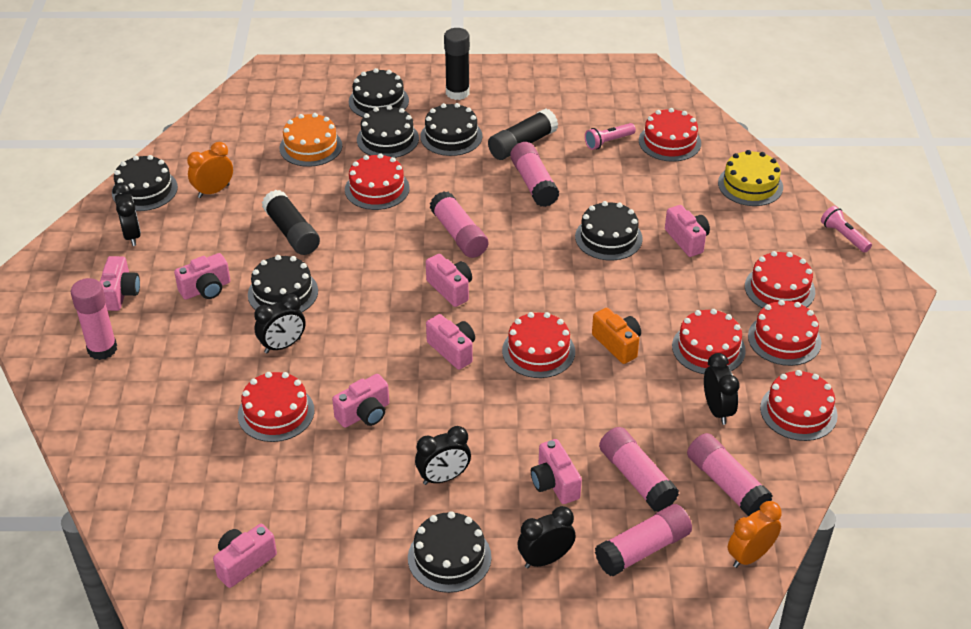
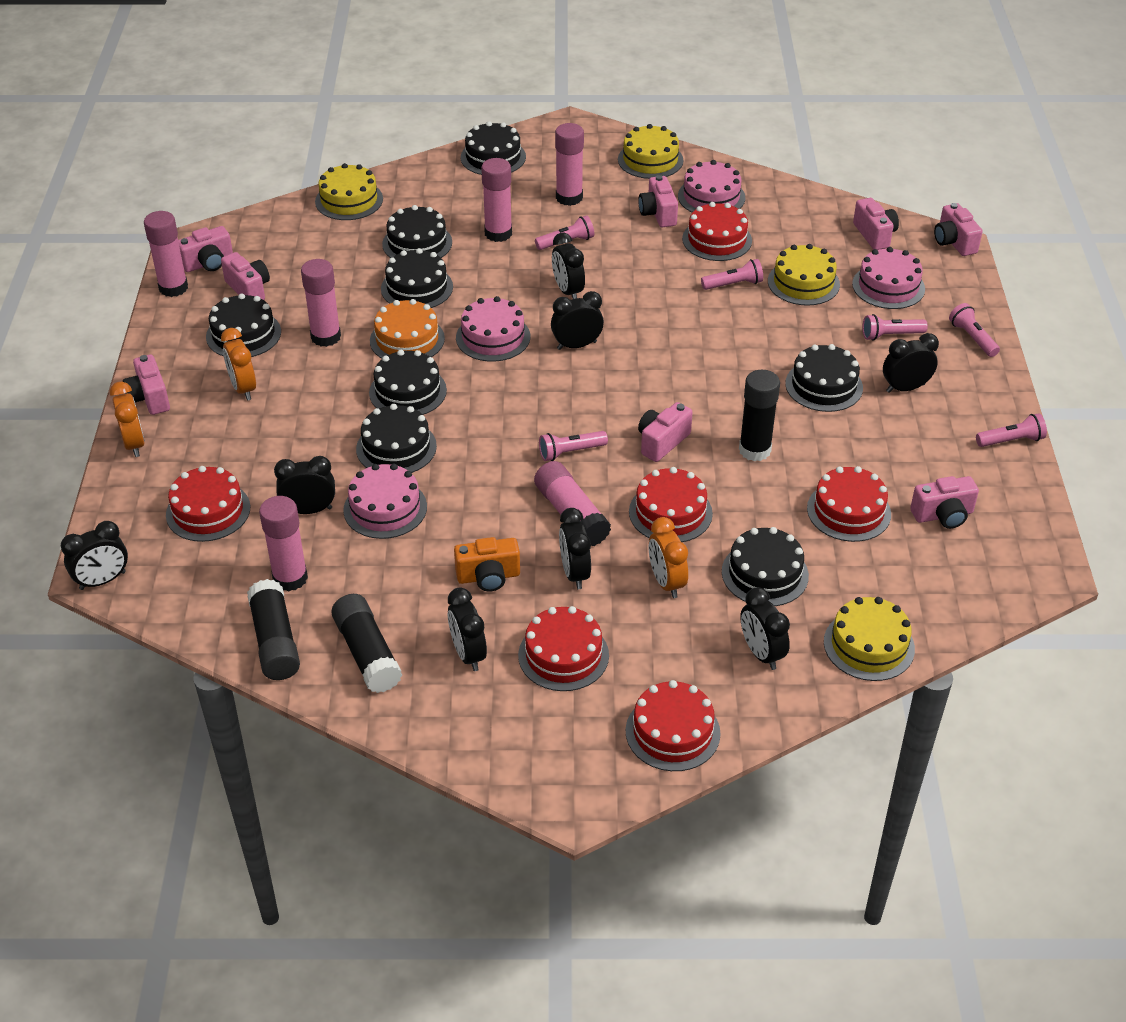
black cake: 7 -> 8
black clock: 5 -> 8
orange clock: 2 -> 3
pink cake: 0 -> 4
pink flashlight: 2 -> 6
red cake: 8 -> 6
yellow cake: 1 -> 4

